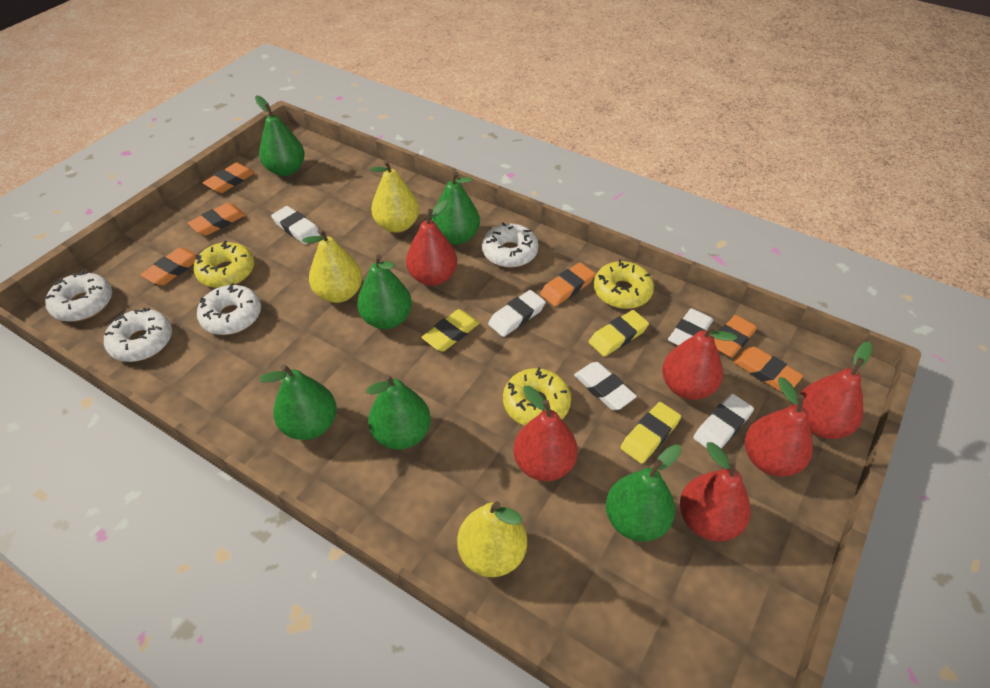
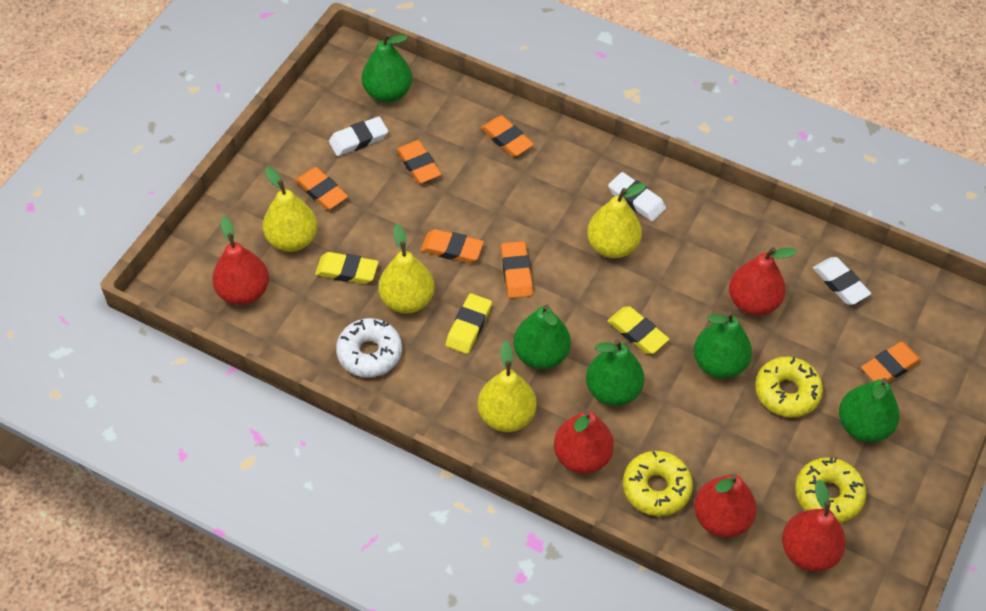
green pear: 6 -> 5
red pear: 6 -> 5
white donut: 4 -> 1
white eraser: 5 -> 3
yellow pear: 3 -> 4

